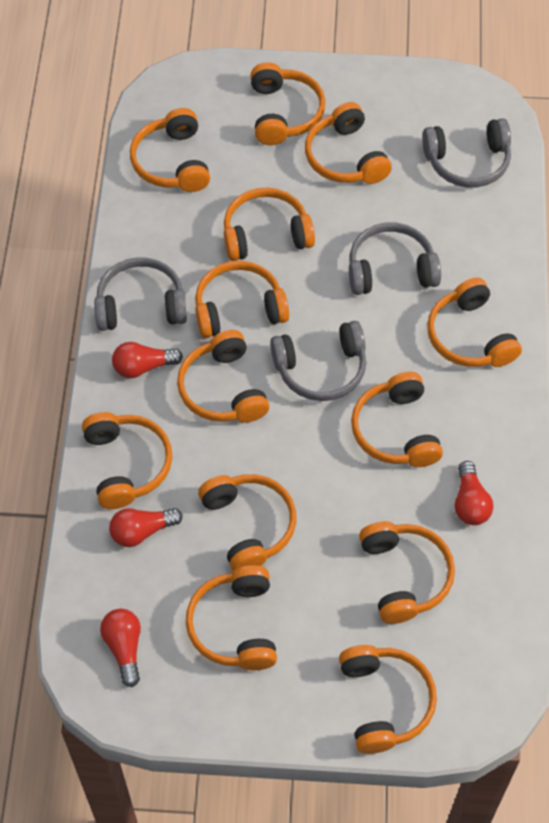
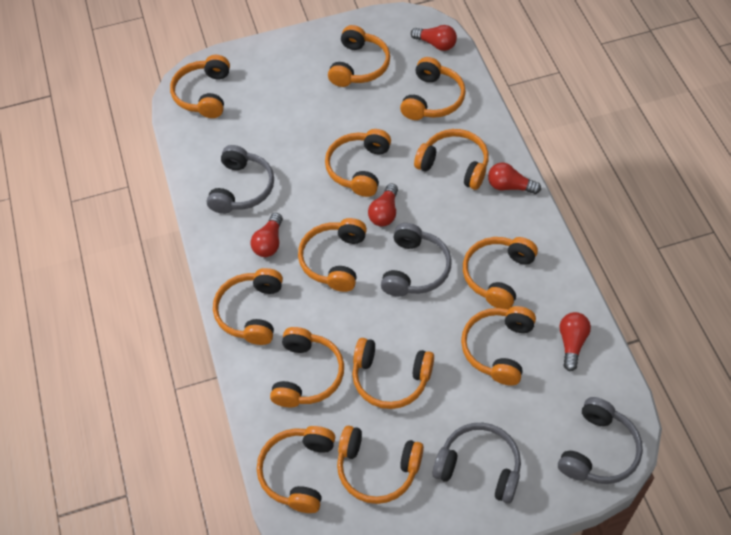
red light bulb: 4 -> 5

